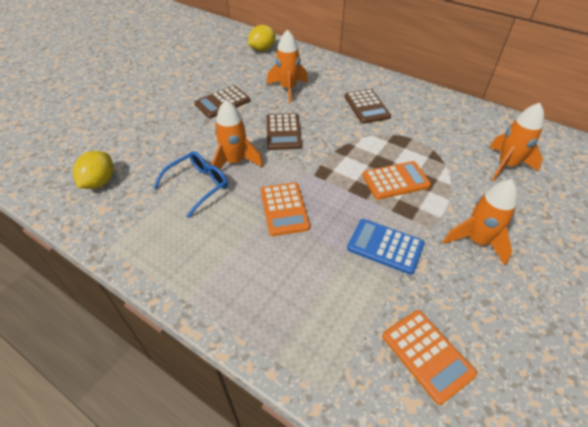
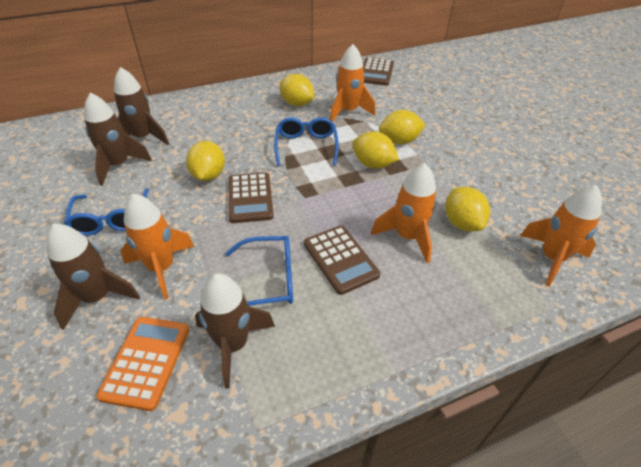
blue calculator: 1 -> 0
blue glasses: 1 -> 3
brown rocket: 0 -> 4
orange calculator: 3 -> 1
yellow lemon: 2 -> 5

